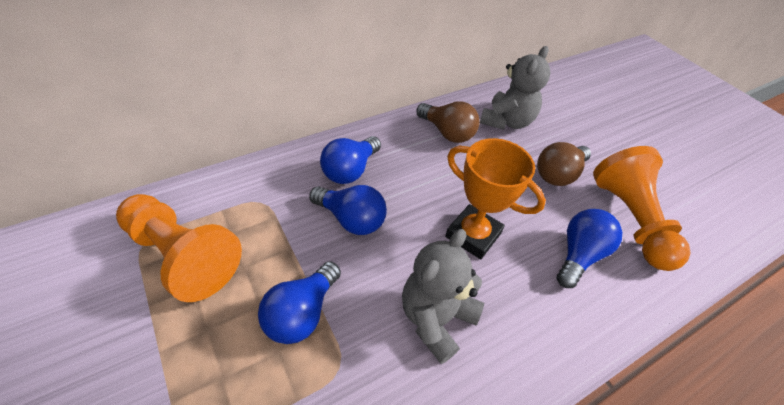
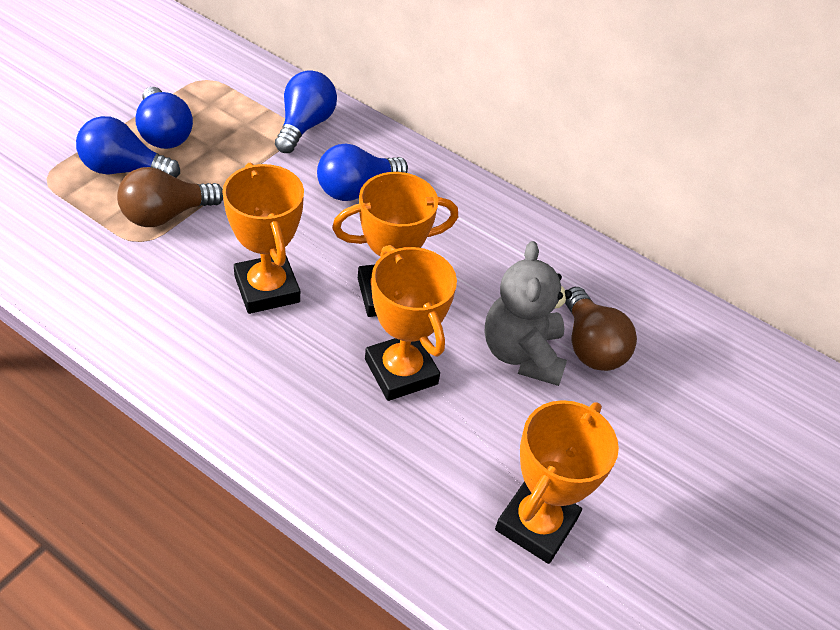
grey teddy bear: 2 -> 1
orange pawn: 2 -> 0
orange trophy: 1 -> 4

